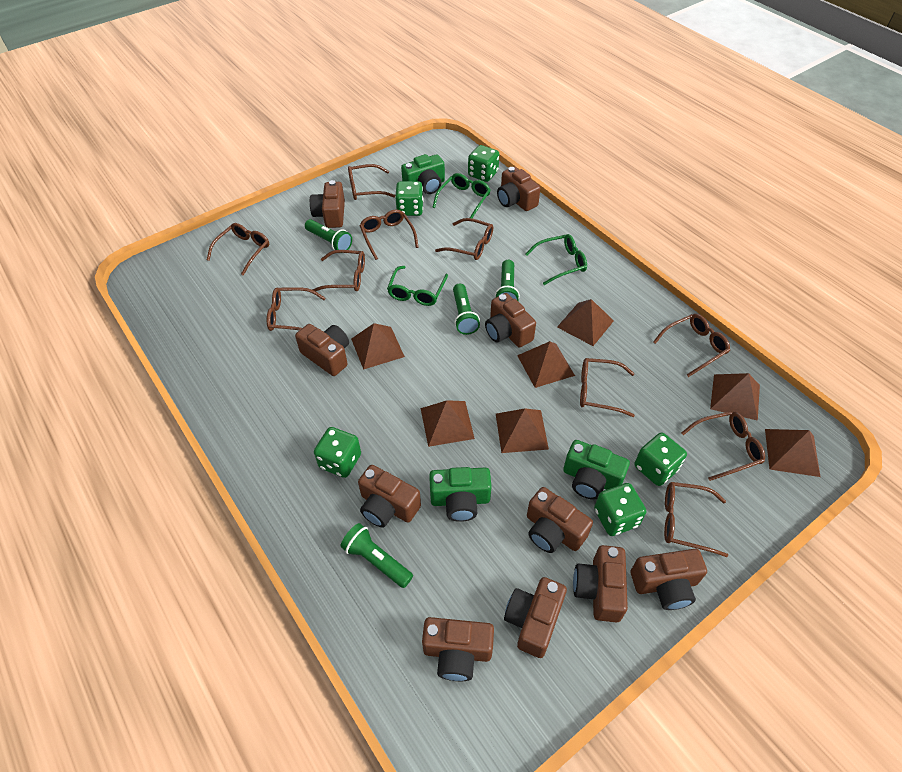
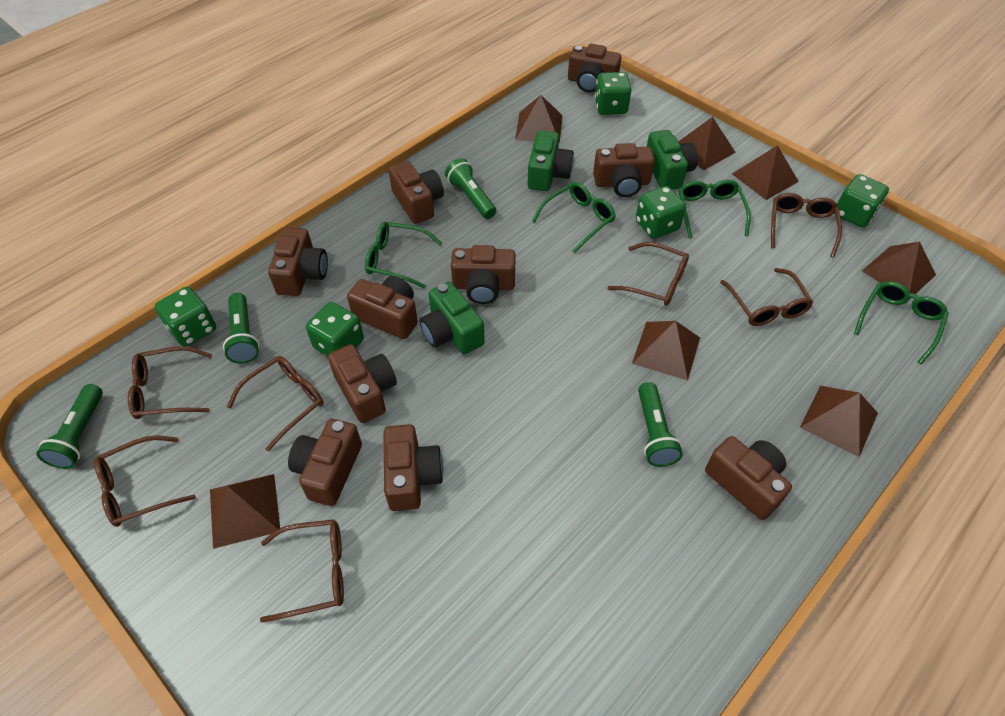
brown glasses: 10 -> 7
green glasses: 3 -> 4

